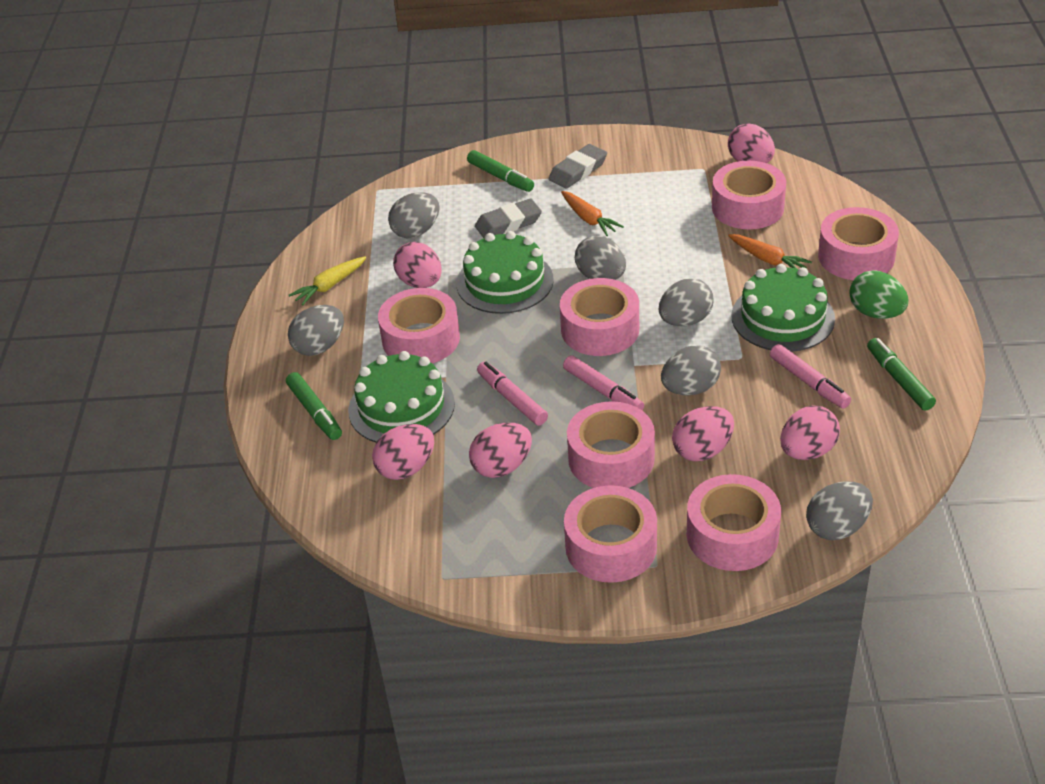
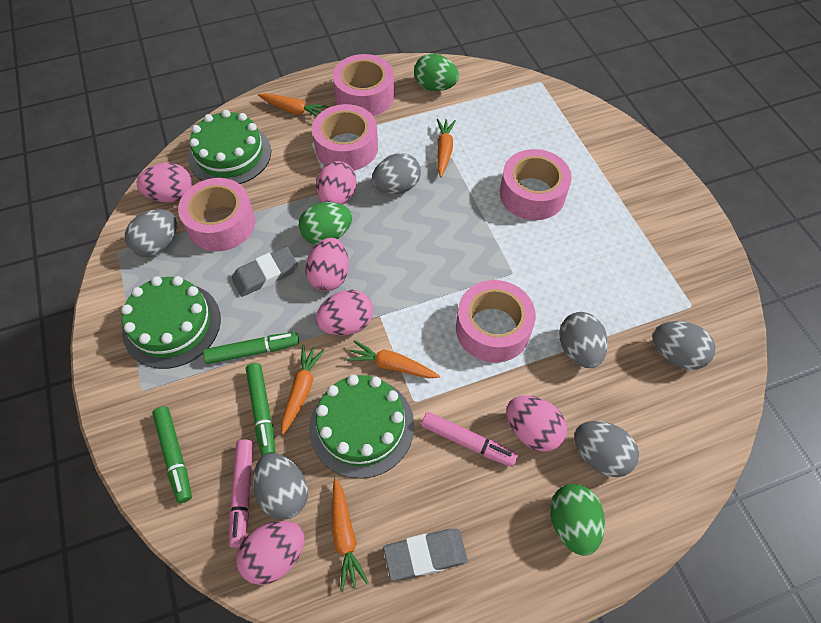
green egg: 1 -> 3
orange carrot: 2 -> 5
pink marker: 3 -> 2
pink tape: 7 -> 5
yellow carrot: 1 -> 0

